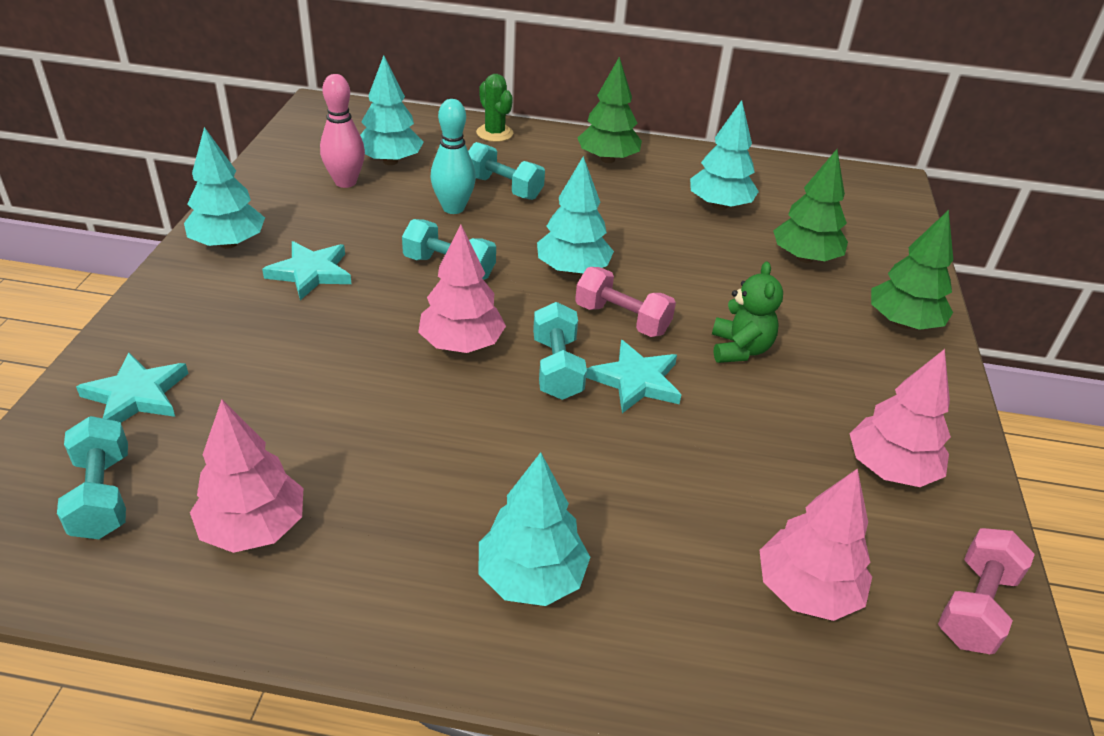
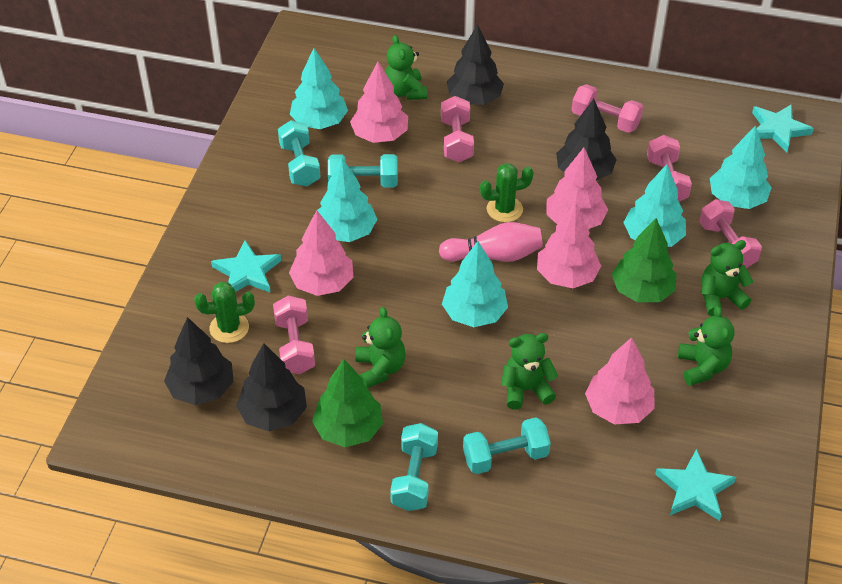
black tree: 0 -> 4
green cactus: 1 -> 2
green teddy bear: 1 -> 5
green tree: 3 -> 2
pink dumbbell: 2 -> 5
pink tree: 4 -> 5
turquoise bowling pin: 1 -> 0

